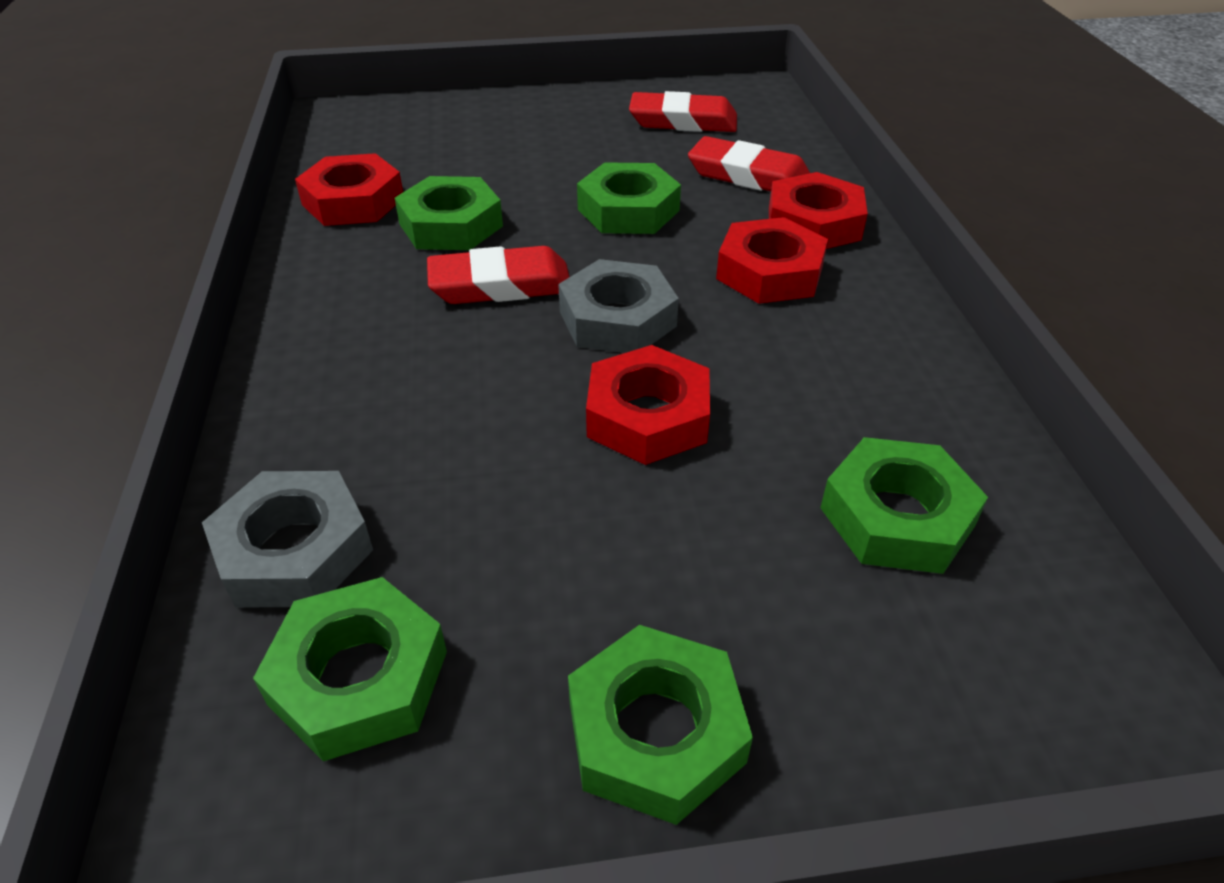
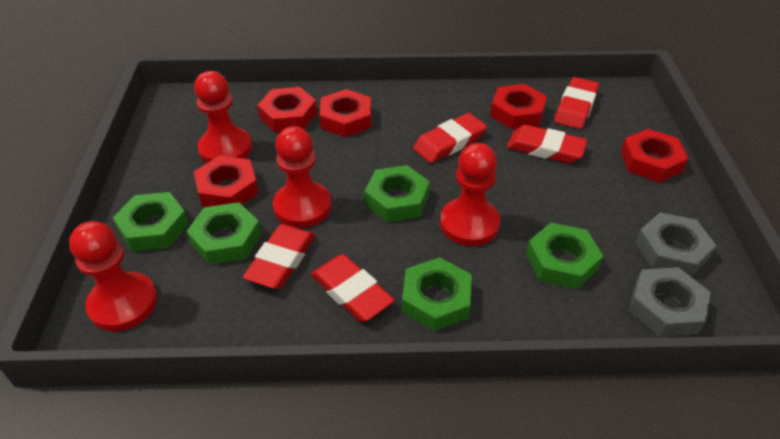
red eraser: 3 -> 5
red nut: 4 -> 5
red pawn: 0 -> 4

